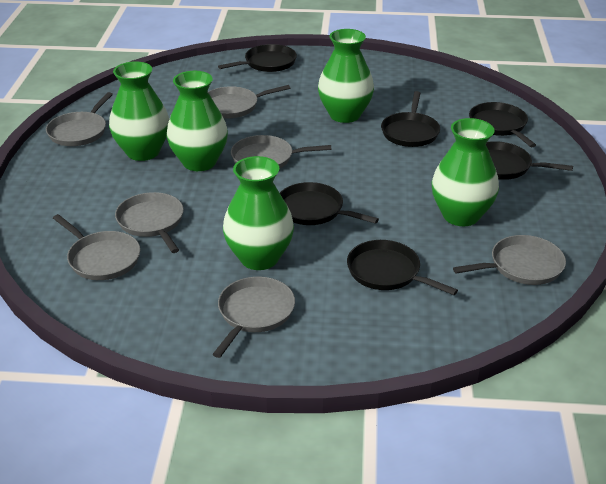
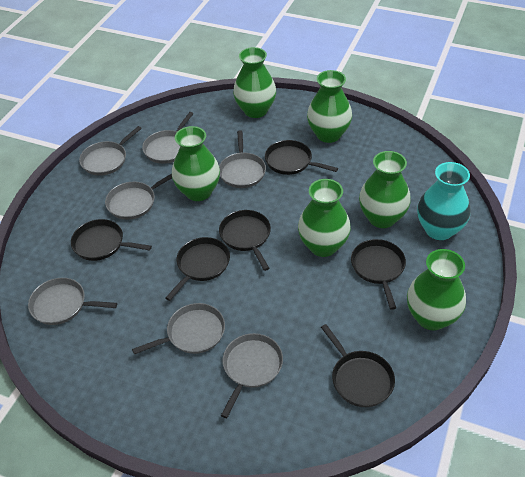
green vase: 5 -> 6
turquoise vase: 0 -> 1

